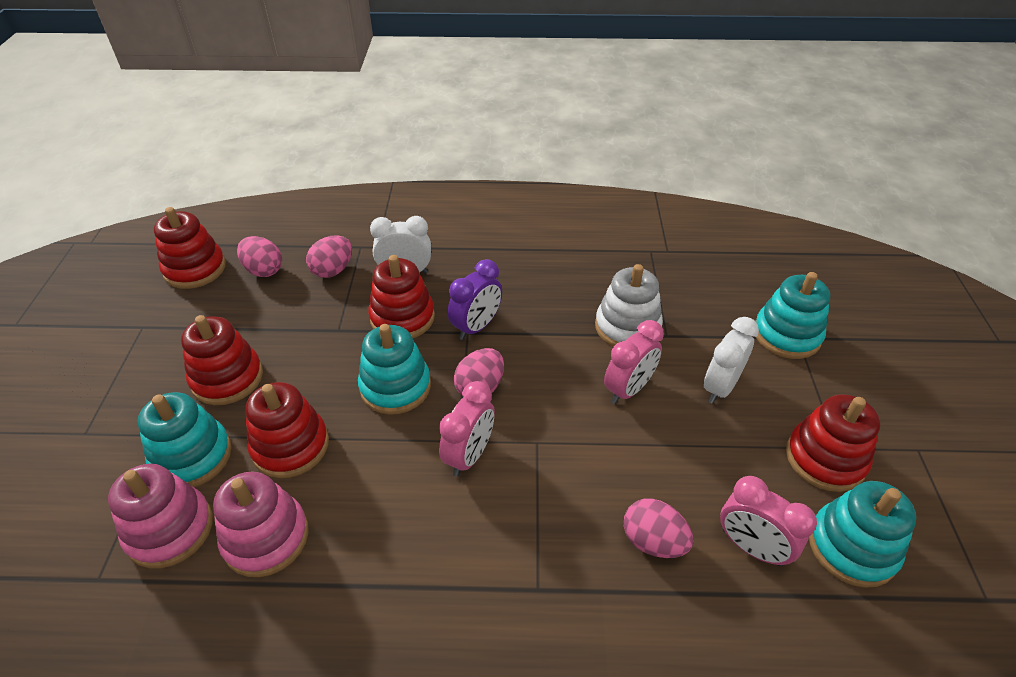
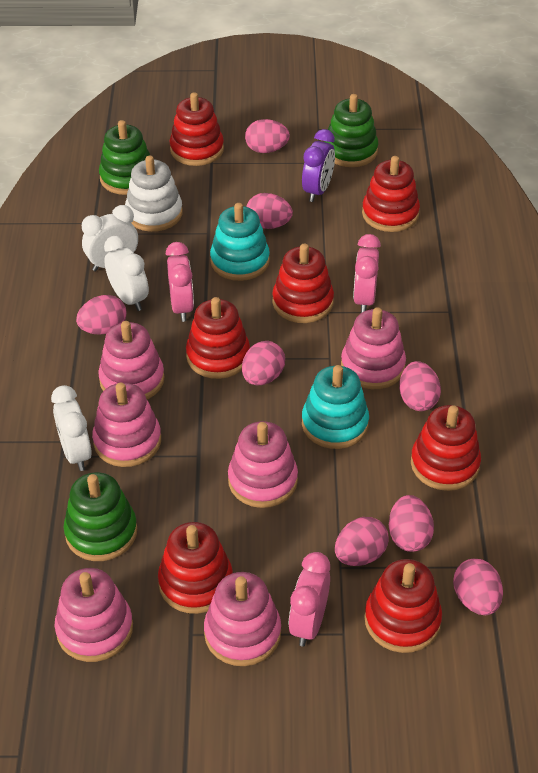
green stacking toy: 0 -> 3
pink egg: 4 -> 8
pink stacking toy: 2 -> 6
red stacking toy: 5 -> 7
turquoise stacking toy: 4 -> 2
white clock: 2 -> 3

